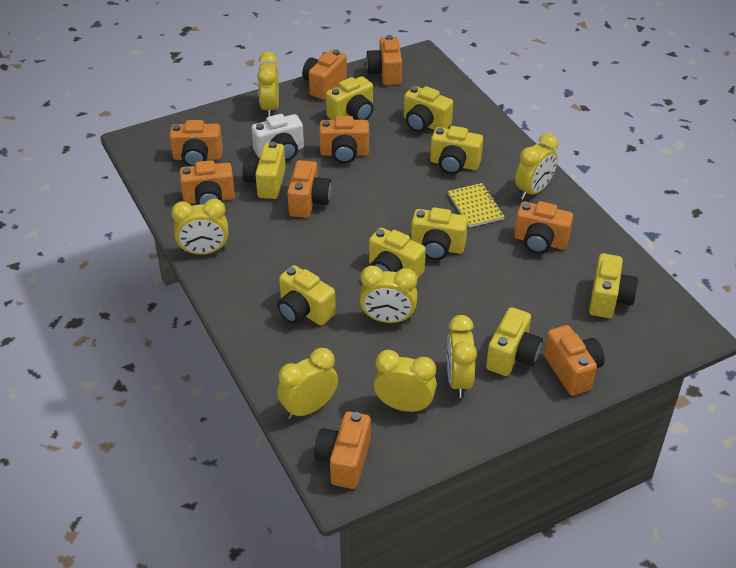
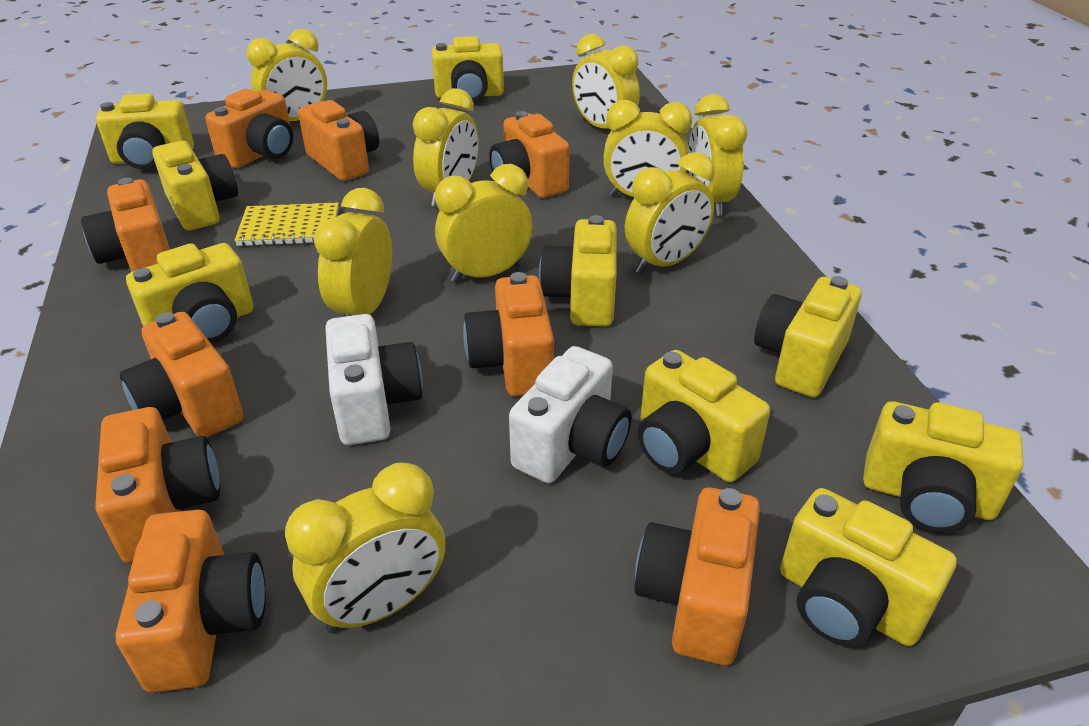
white camera: 1 -> 2
yellow clock: 7 -> 9

